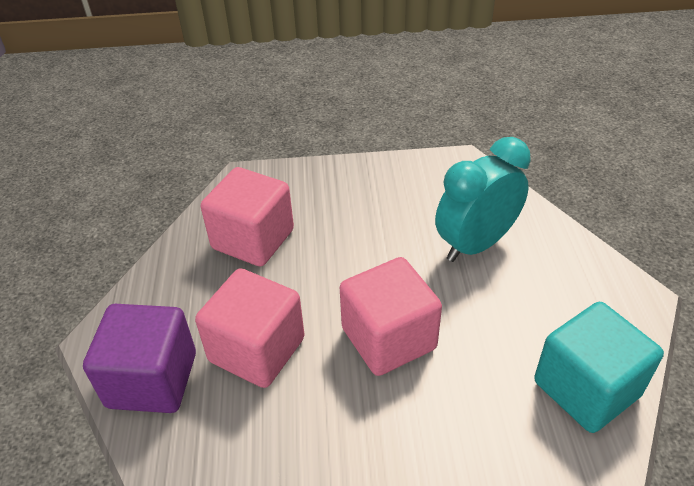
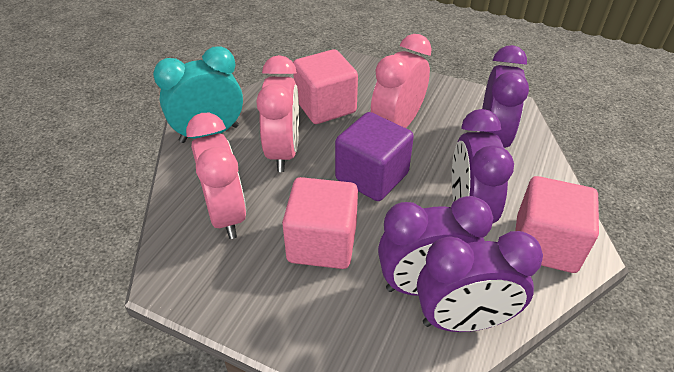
pink clock: 0 -> 3
purple clock: 0 -> 4
turquoise cube: 1 -> 0

